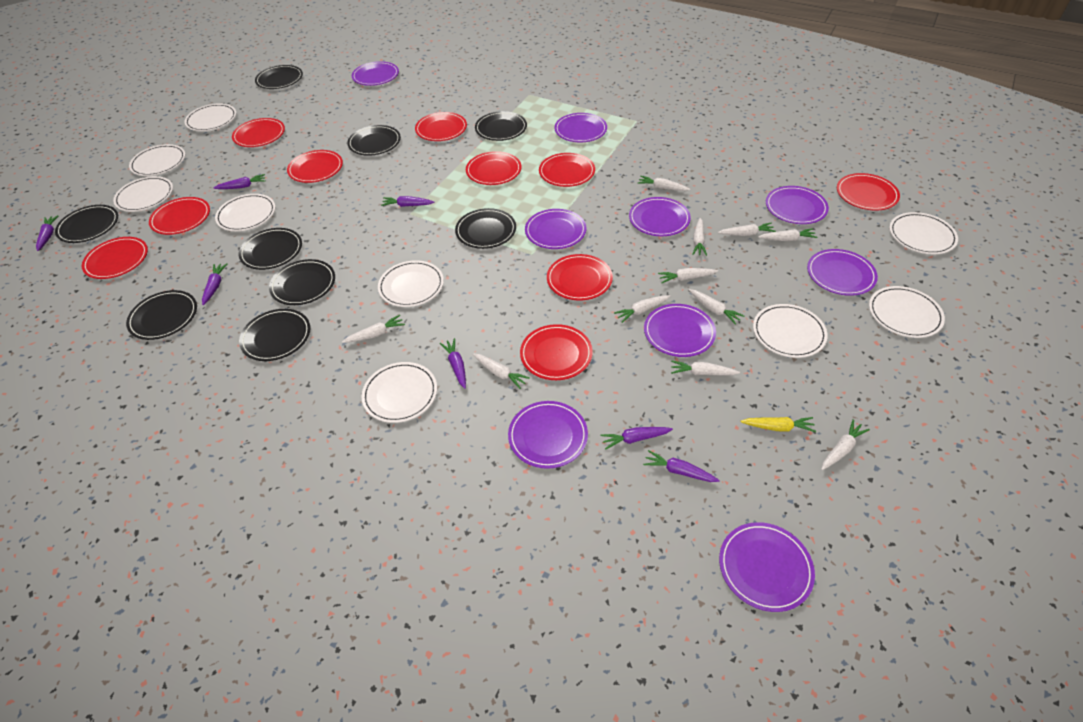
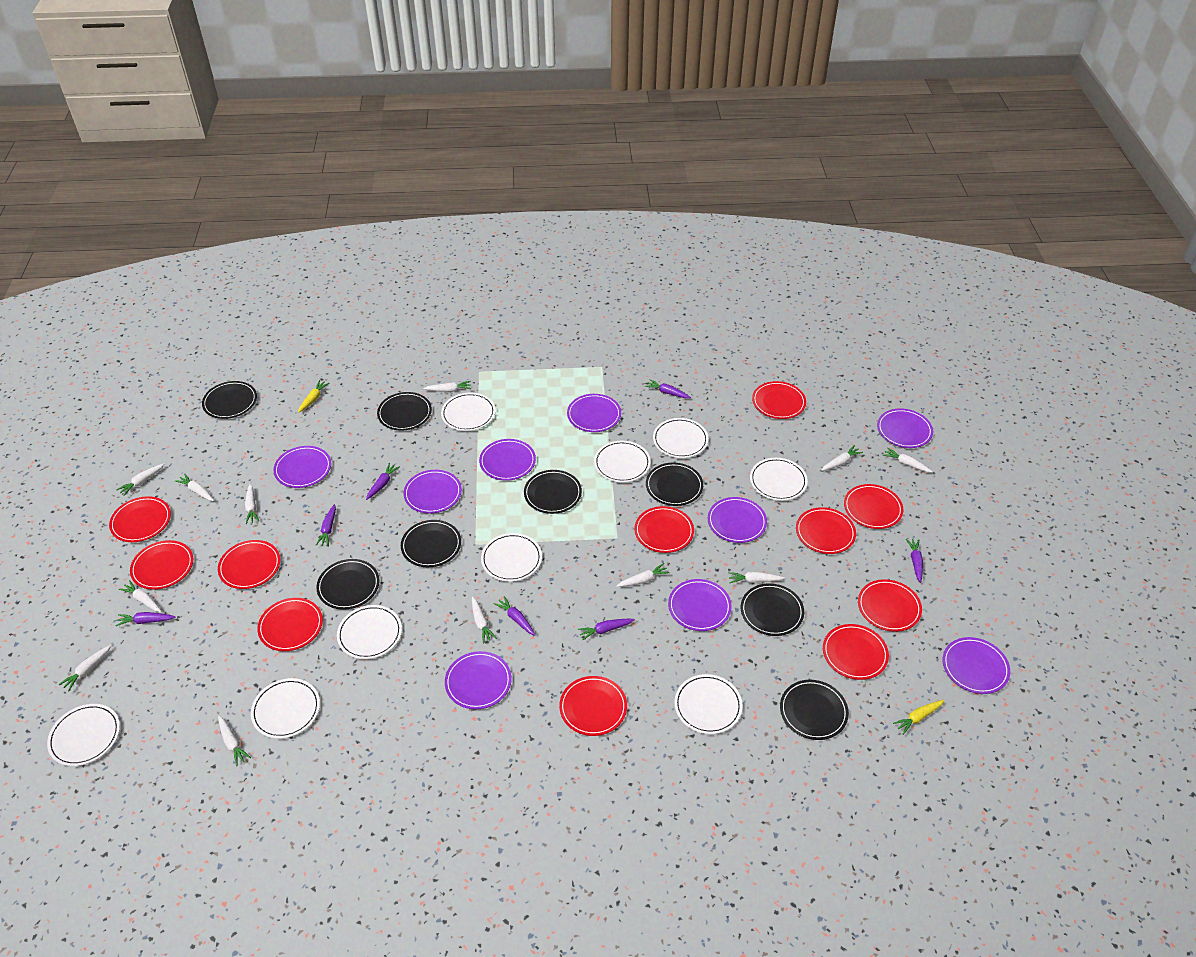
black plate: 9 -> 8
red plate: 10 -> 11
white carrot: 11 -> 12
yellow carrot: 1 -> 2

